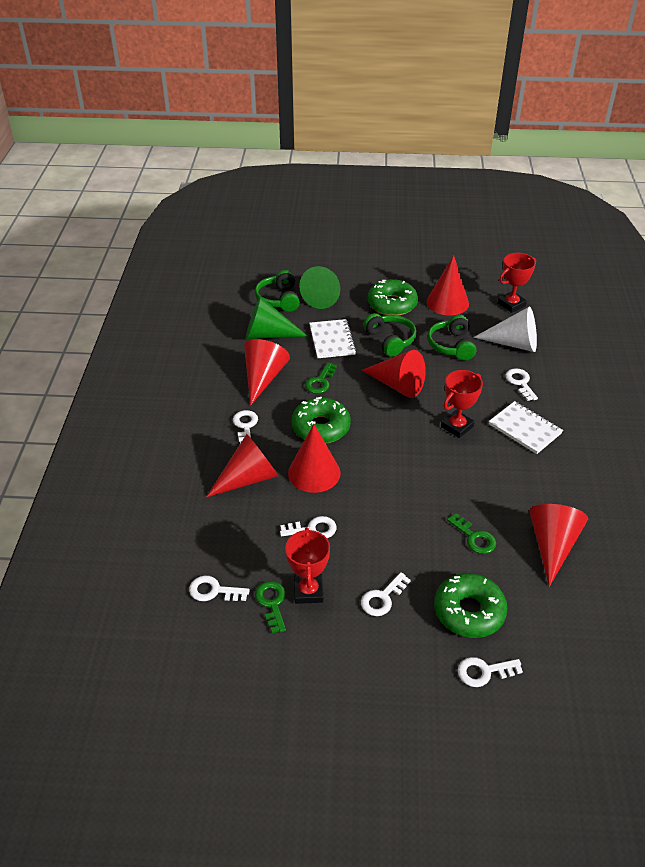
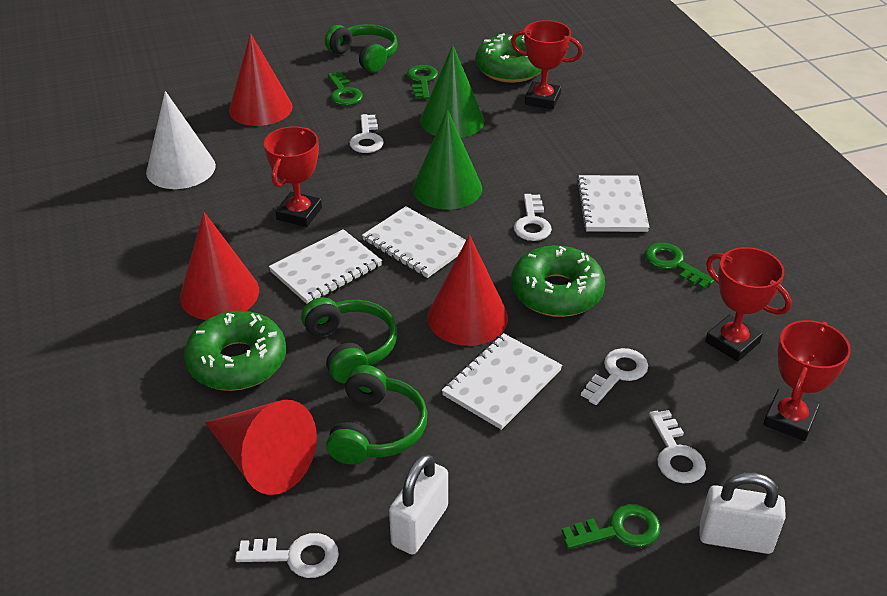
green key: 3 -> 4
red cone: 6 -> 4
red trophy: 3 -> 4
white key: 6 -> 5
white notebook: 2 -> 4
white padlock: 0 -> 2

